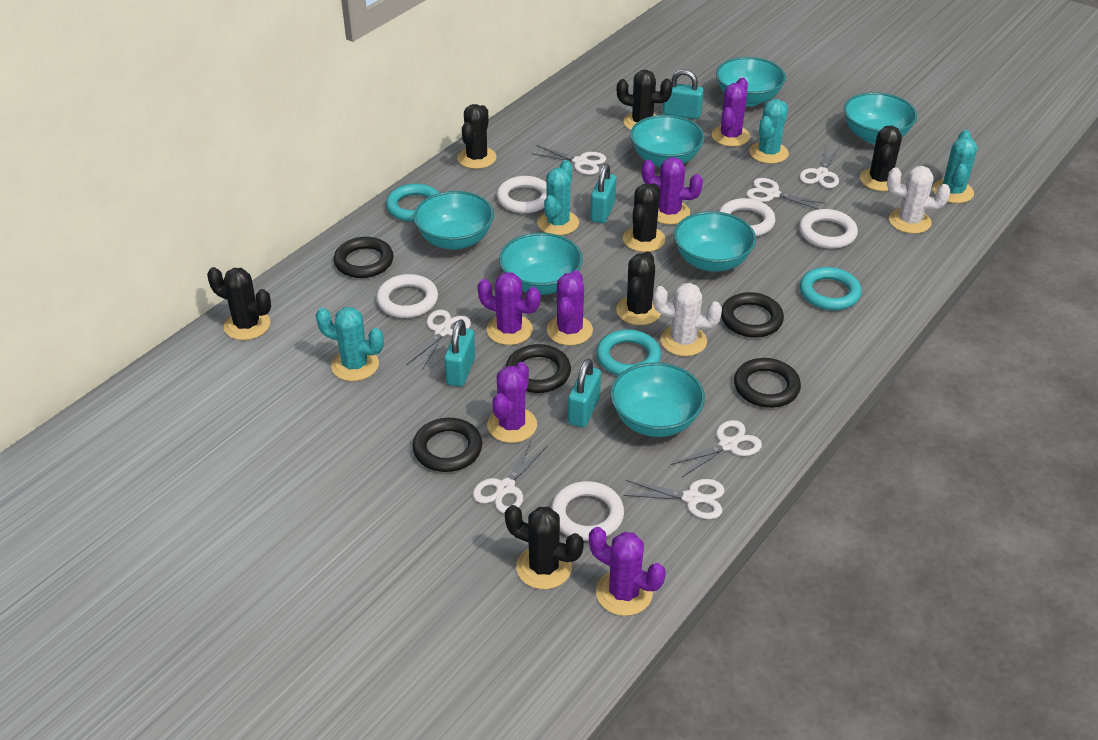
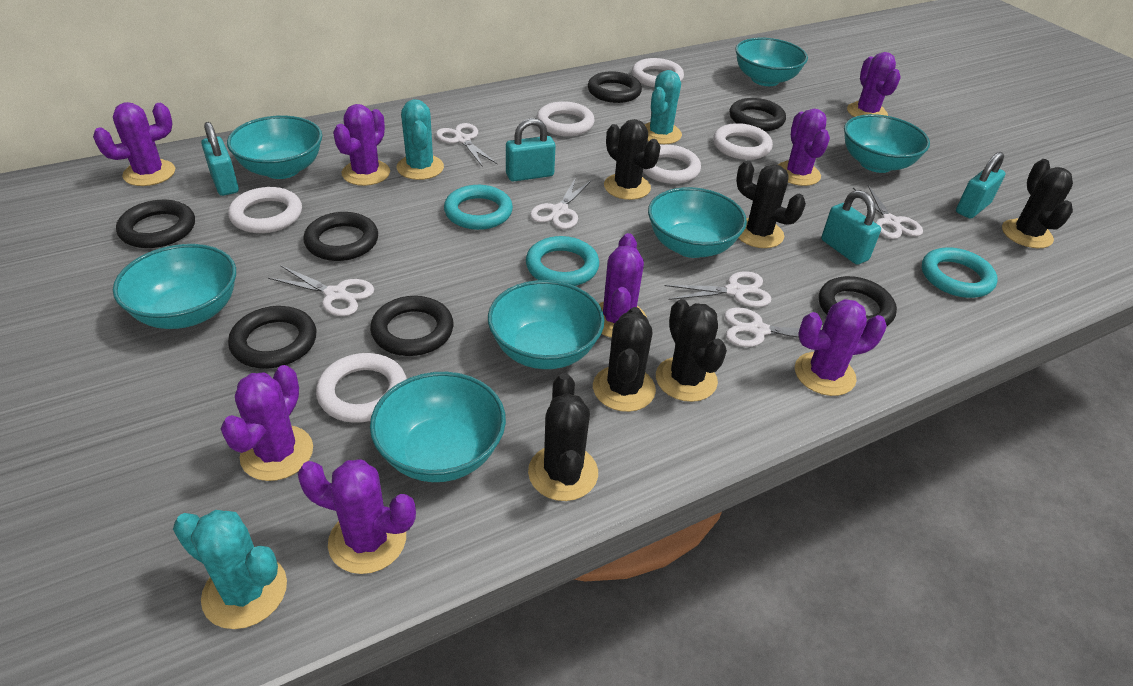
black cactus: 7 -> 6
black ring: 5 -> 7
purple cactus: 6 -> 8
turquoise cactus: 4 -> 3
white cactus: 2 -> 0
white ring: 5 -> 6
white scissors: 7 -> 6

